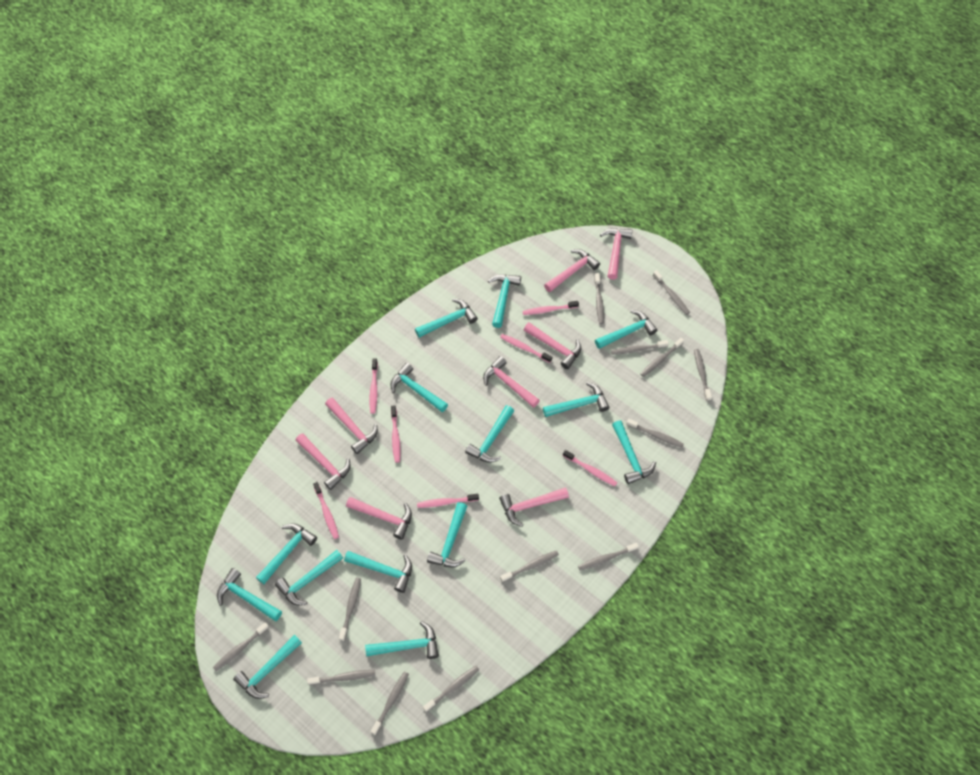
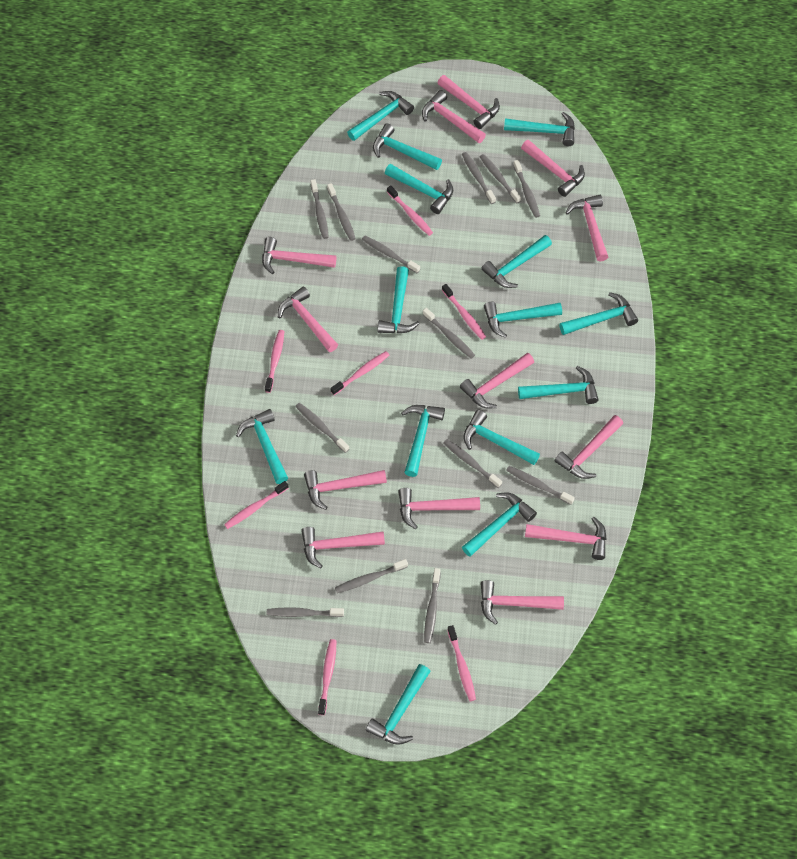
pink hammer: 8 -> 13

